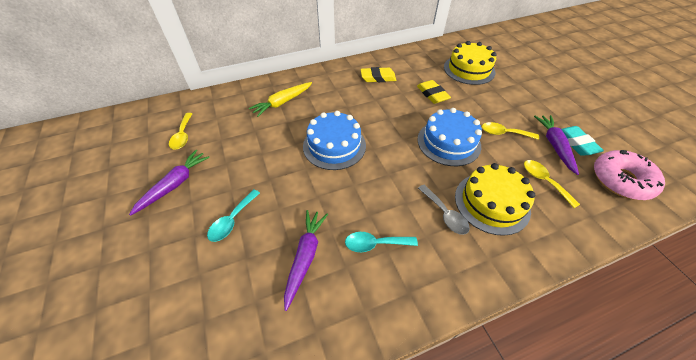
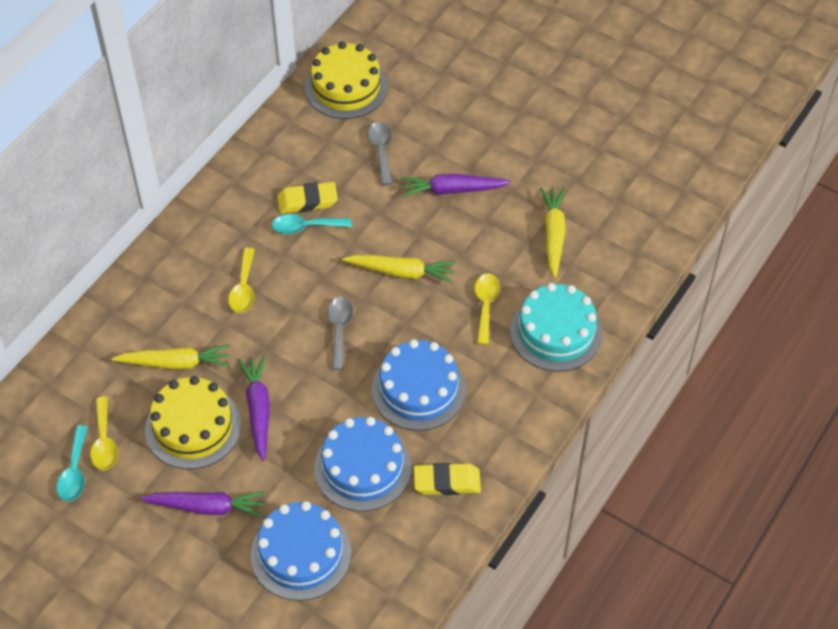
blue cake: 2 -> 3
grey spoon: 1 -> 2
pink donut: 1 -> 0
turquoise cake: 0 -> 1
turquoise eraser: 1 -> 0
yellow carrot: 1 -> 3

